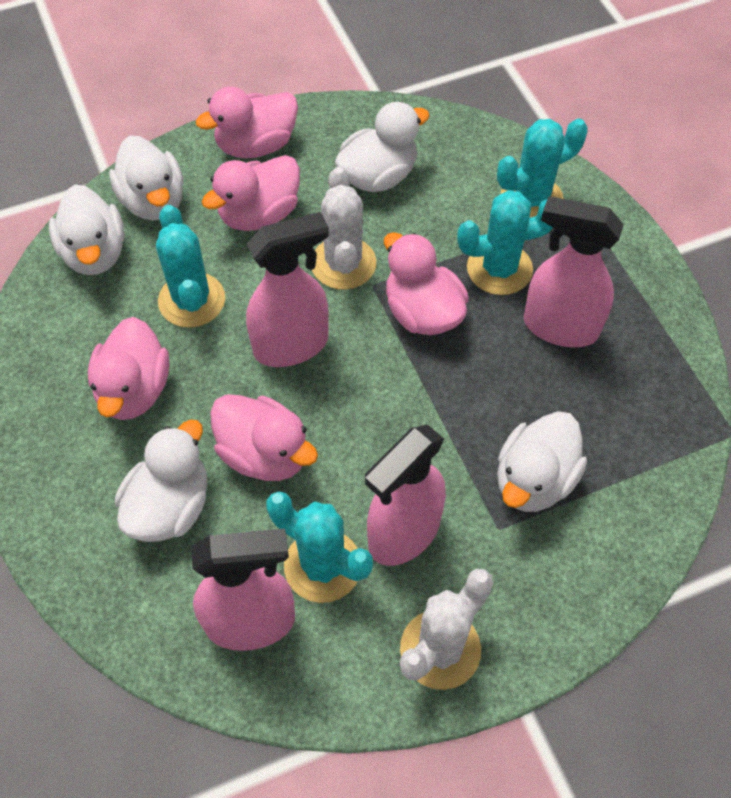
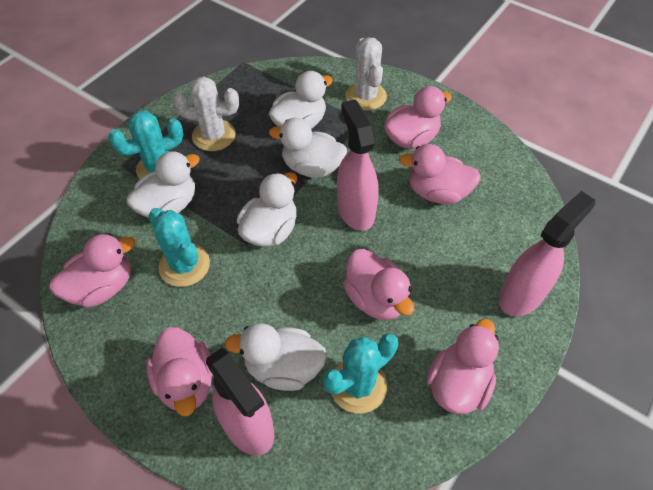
pink duck: 5 -> 6
pink spray bottle: 4 -> 3
turquoise cactus: 4 -> 3

